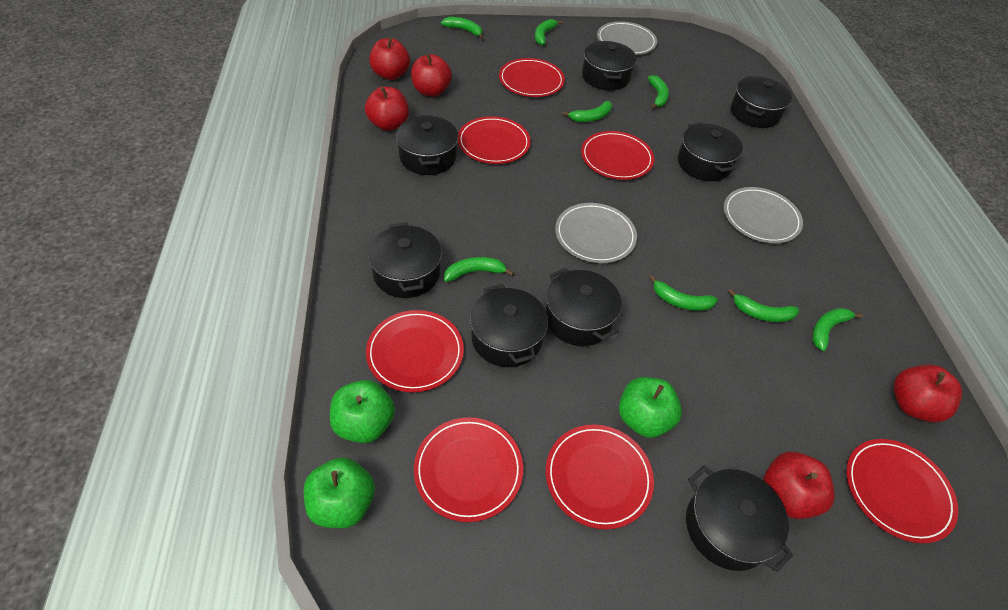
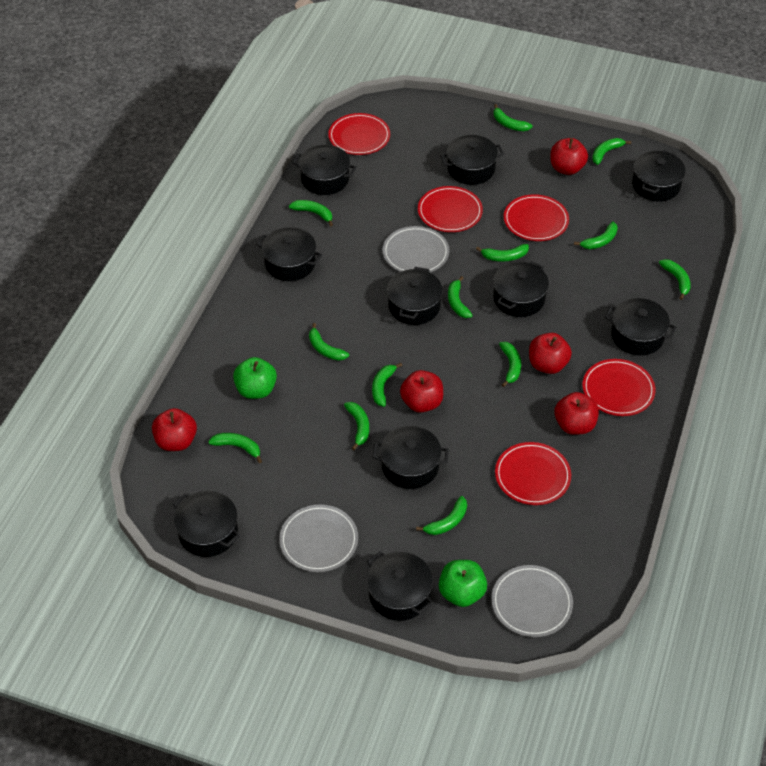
black pot: 8 -> 10
green apple: 3 -> 2
green banana: 8 -> 13
red plate: 7 -> 5

